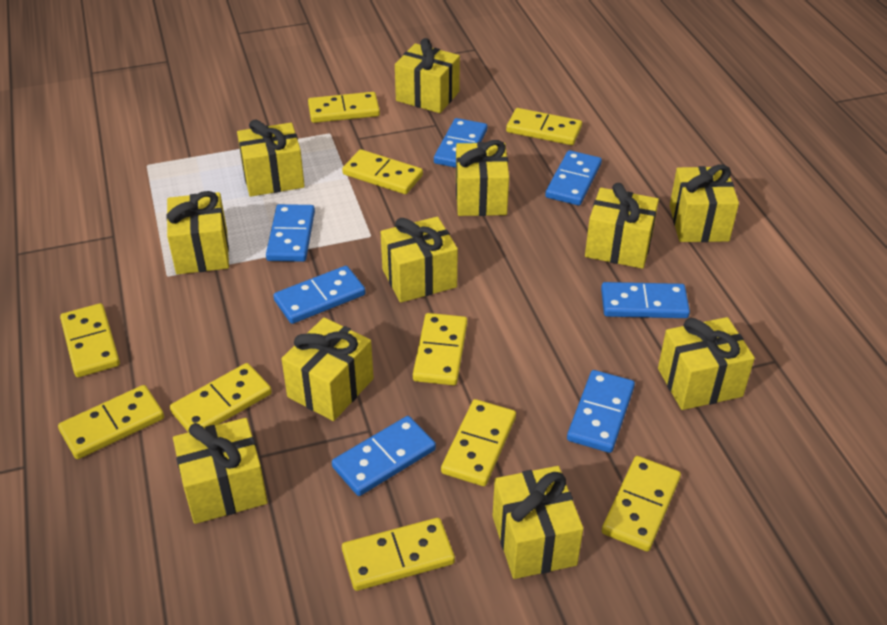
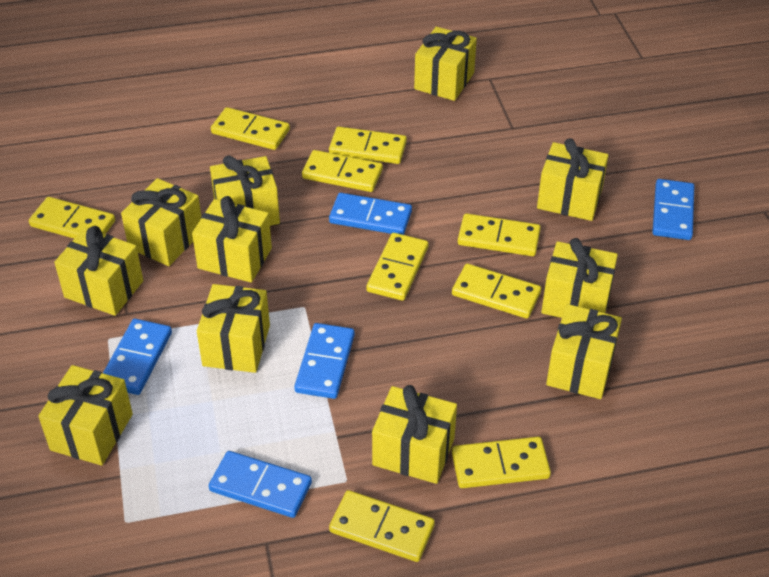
blue domino: 7 -> 5
yellow domino: 10 -> 9

